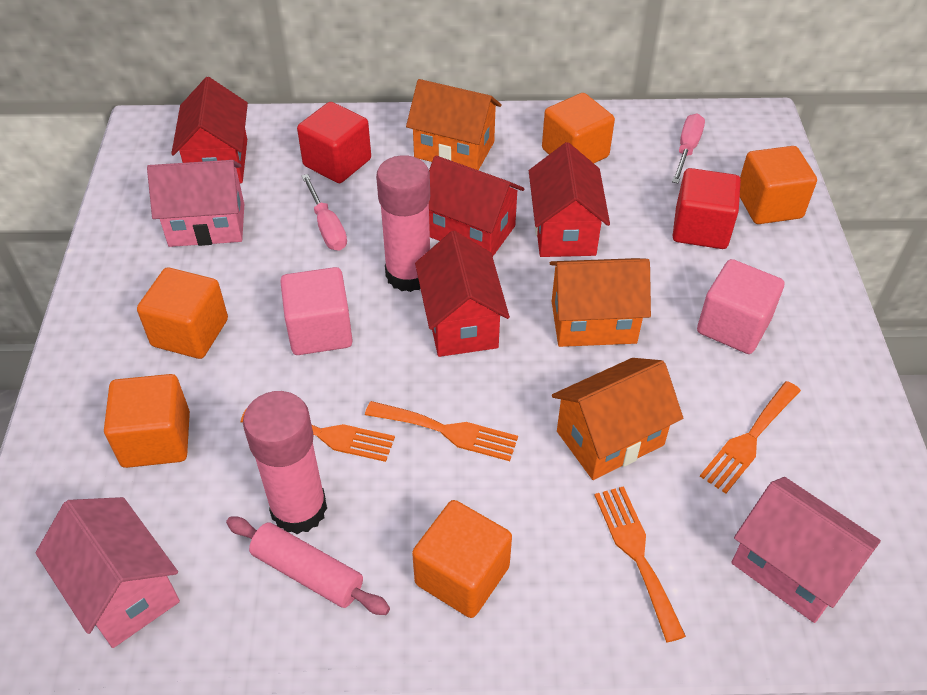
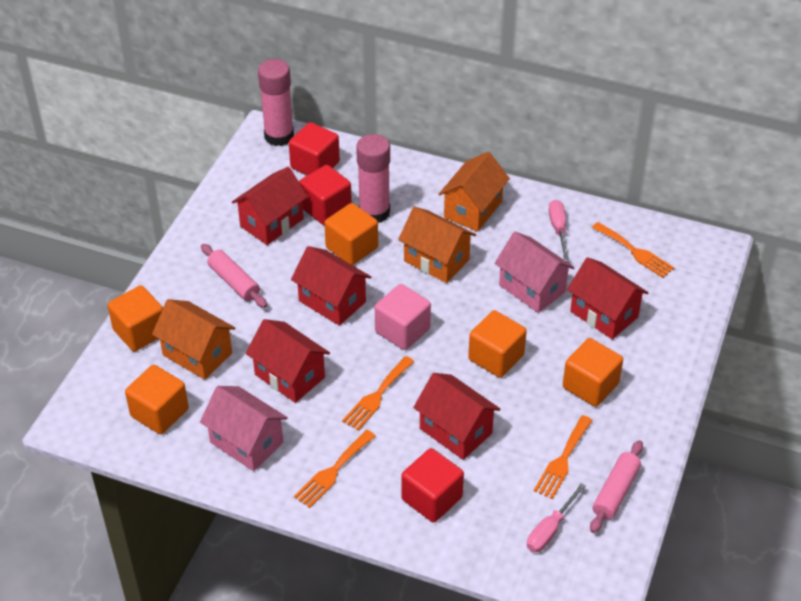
pink cube: 2 -> 1
pink house: 3 -> 2
pink rolling pin: 1 -> 2
red cube: 2 -> 3
red house: 4 -> 5

